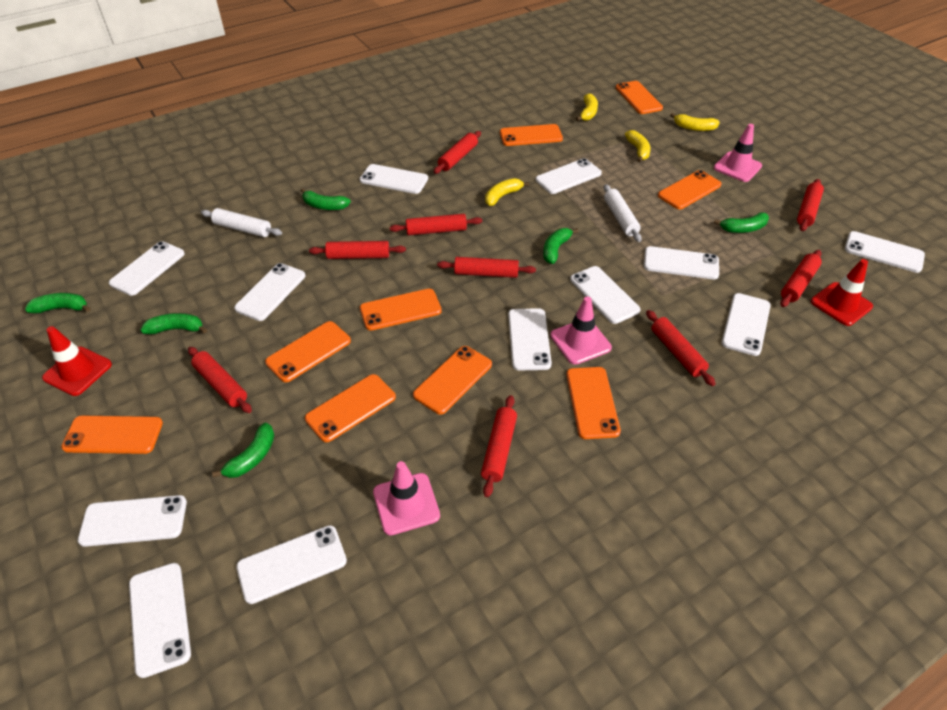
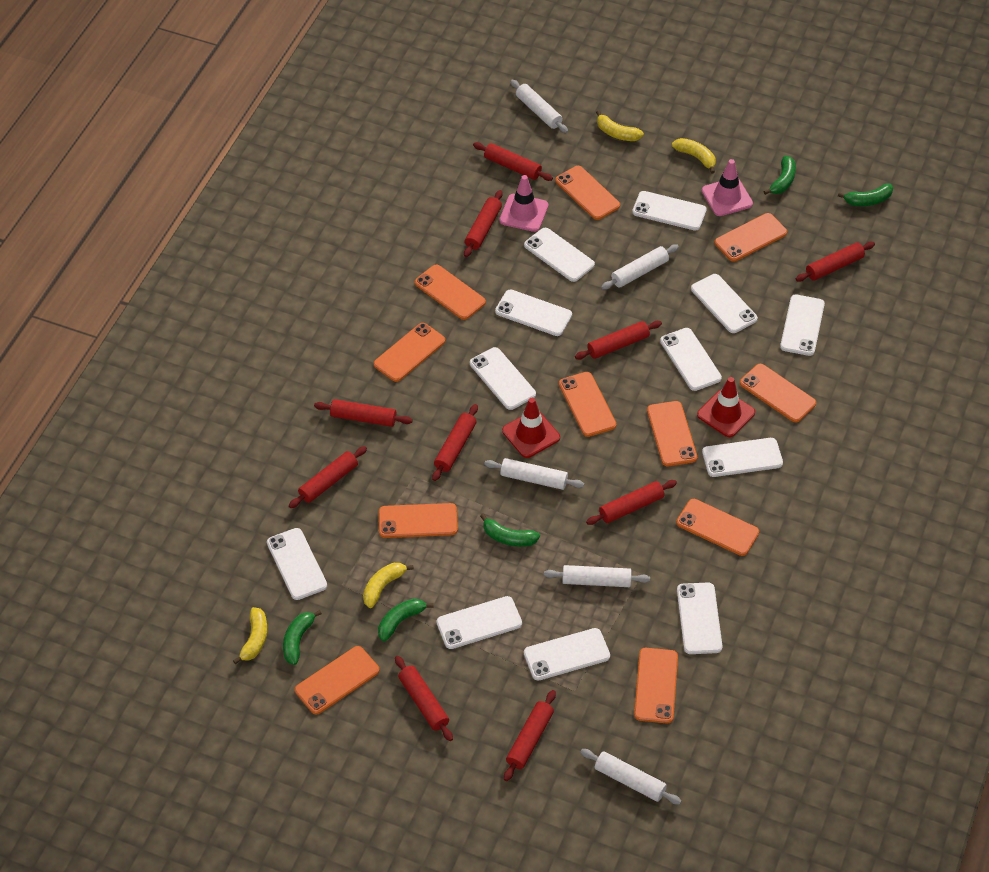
green banana: 6 -> 5
orange phone: 9 -> 11
pink traffic cone: 3 -> 2
red rolling pin: 9 -> 10
white rolling pin: 2 -> 5

